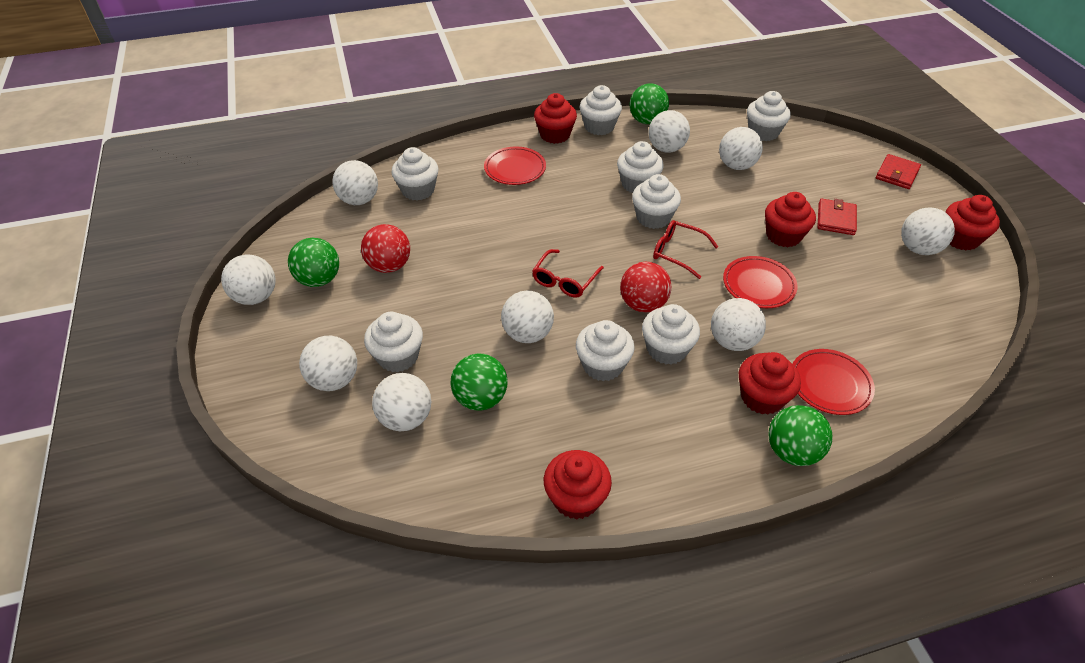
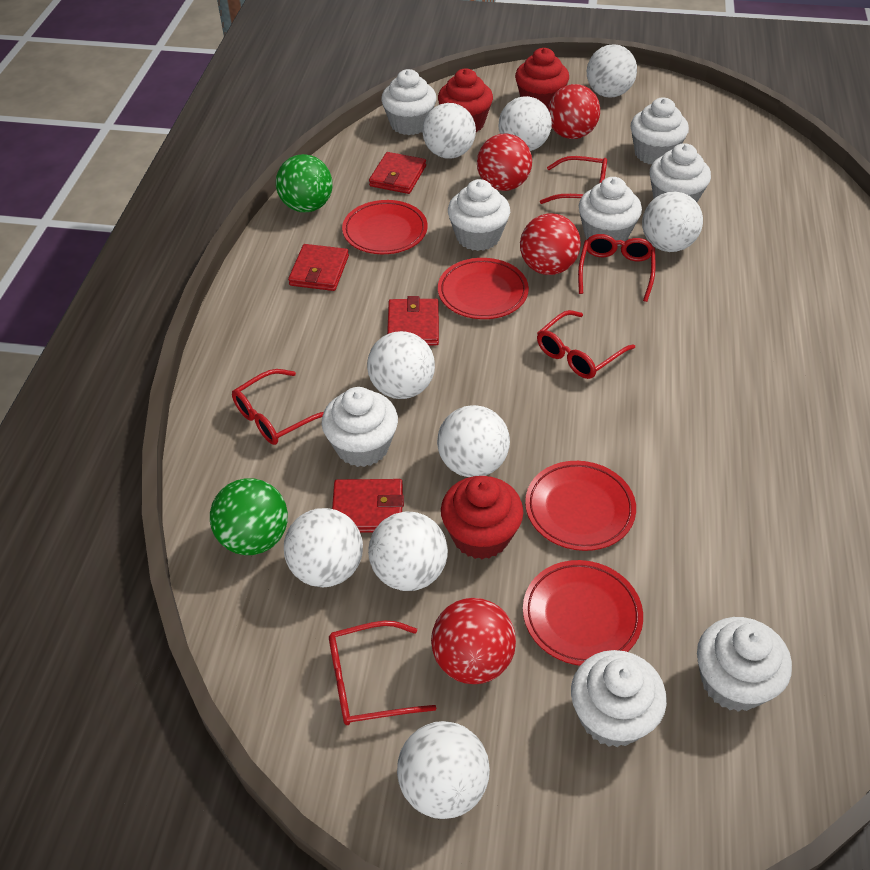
green ball: 4 -> 2
red ball: 2 -> 4
red cupcake: 5 -> 3
red glasses: 2 -> 5
red plate: 3 -> 4
red wallet: 2 -> 4

